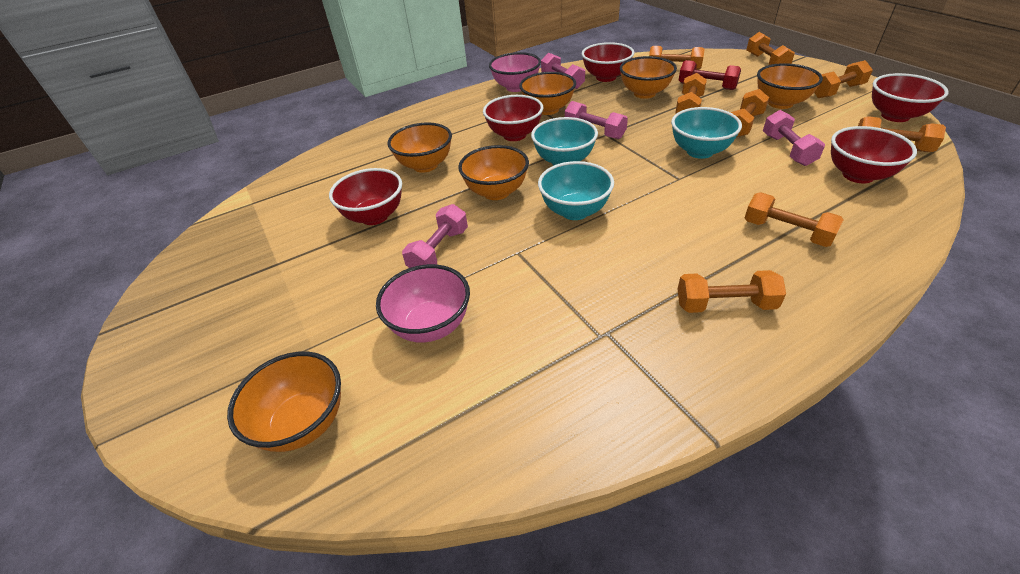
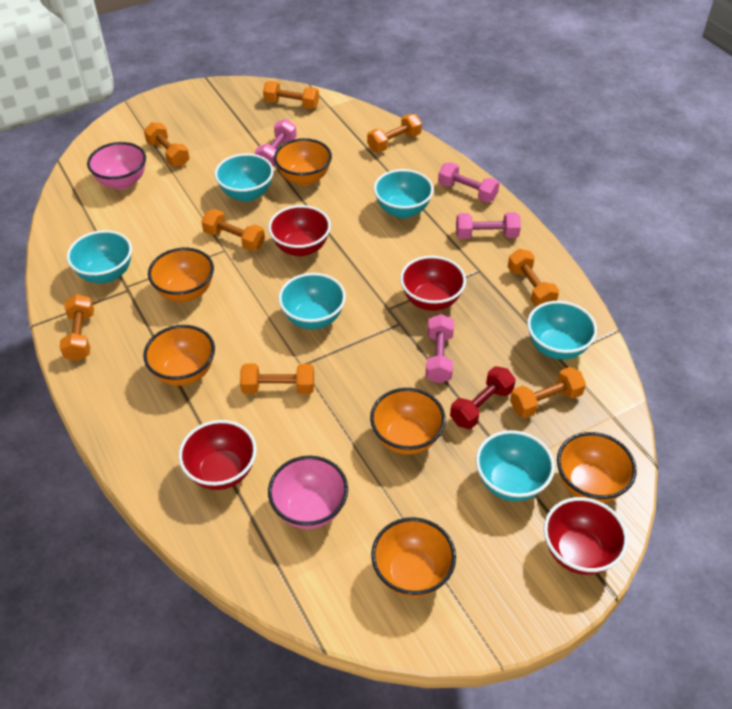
red bowl: 5 -> 4
turquoise bowl: 3 -> 6

